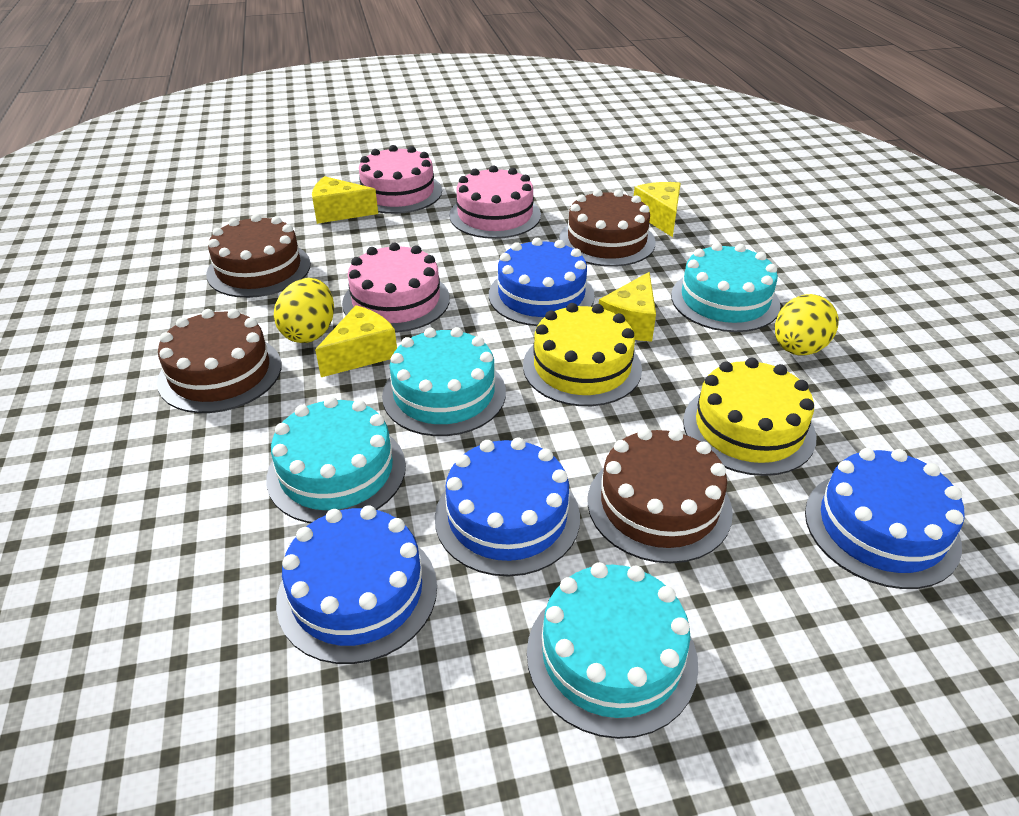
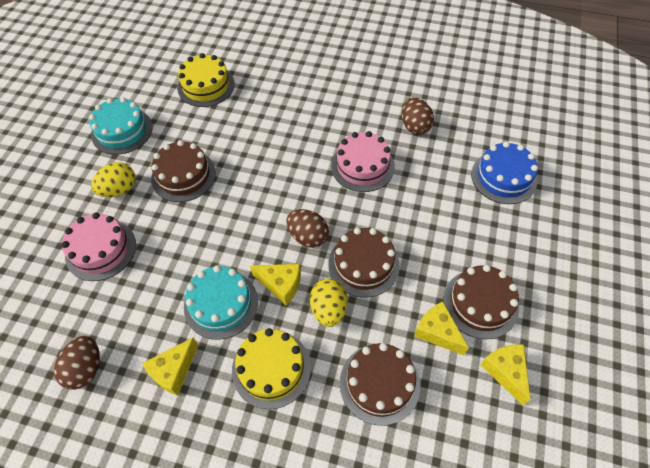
blue cake: 4 -> 1
brown egg: 0 -> 3
pink cake: 3 -> 2
turquoise cake: 4 -> 2

